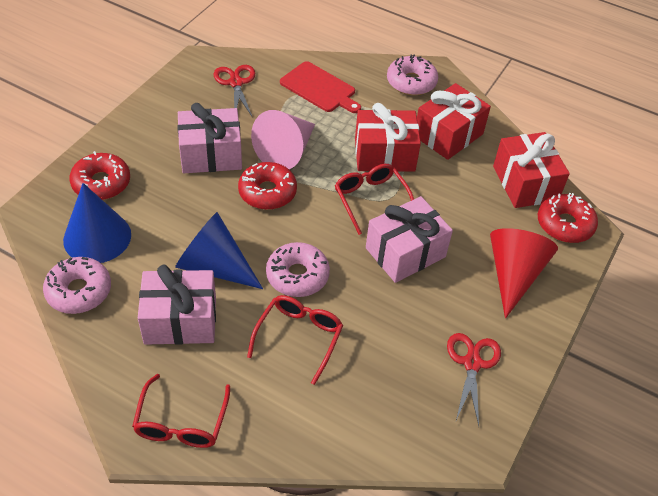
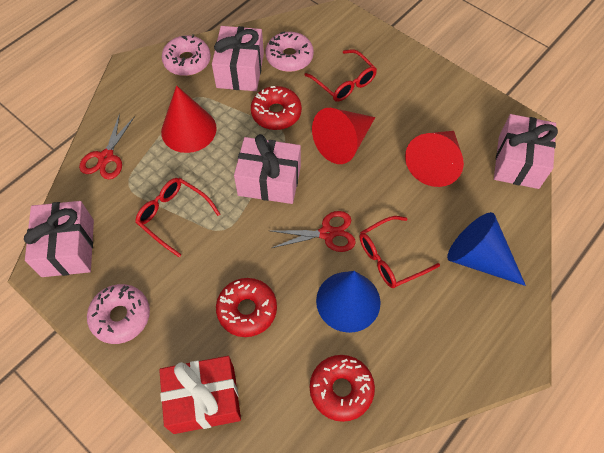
pink cone: 1 -> 0
pink gift: 3 -> 4
red cone: 1 -> 3
red cutting board: 1 -> 0
red gift: 3 -> 1

